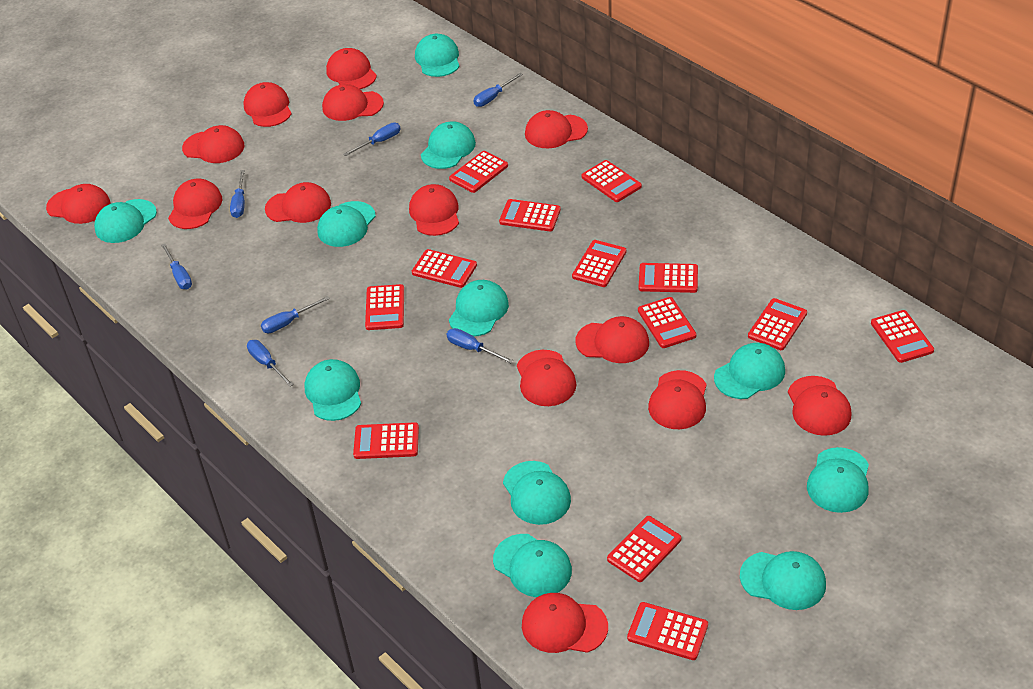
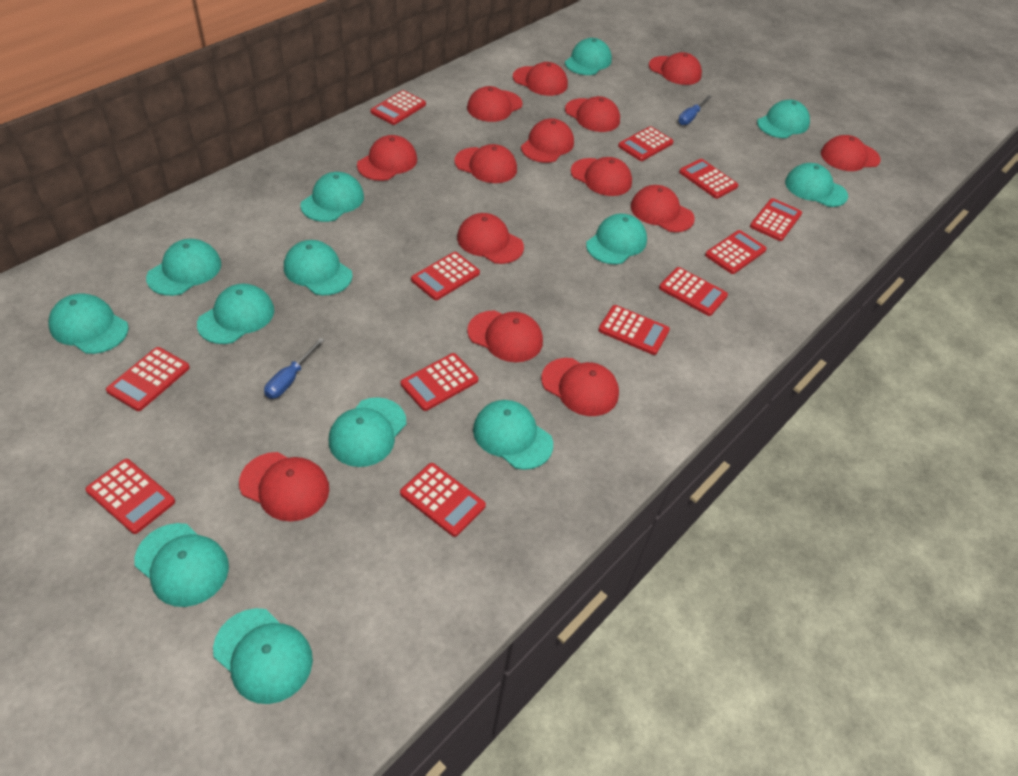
blue screwdriver: 7 -> 2
red calculator: 13 -> 12
turquoise cap: 11 -> 13

